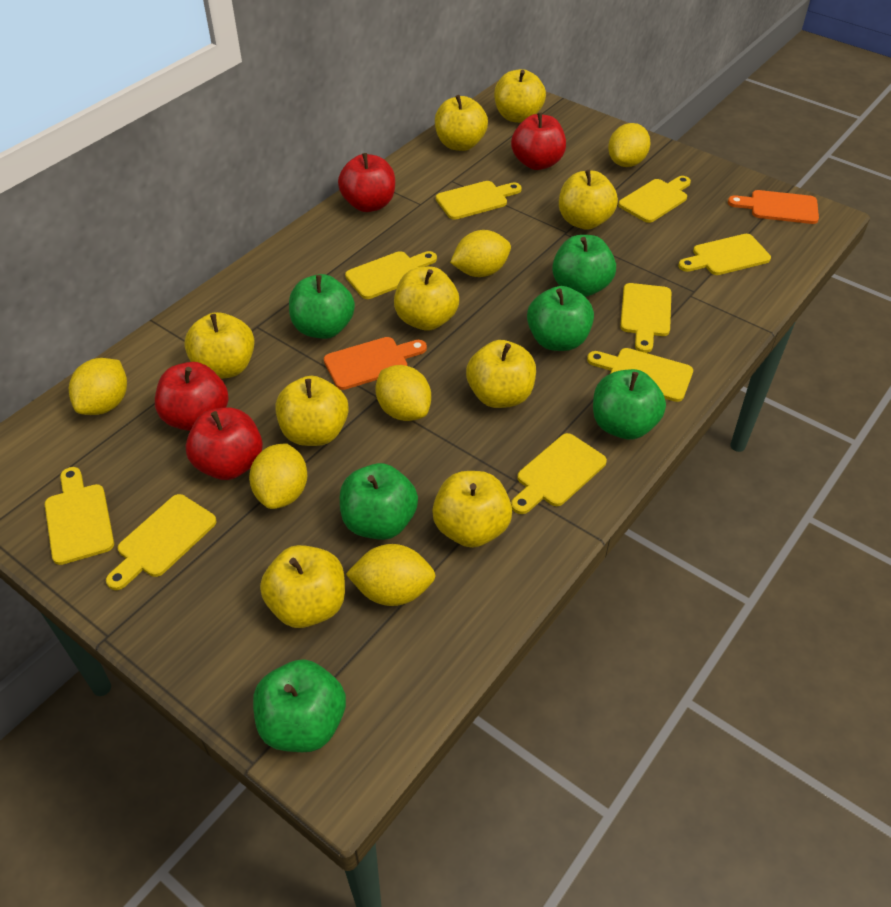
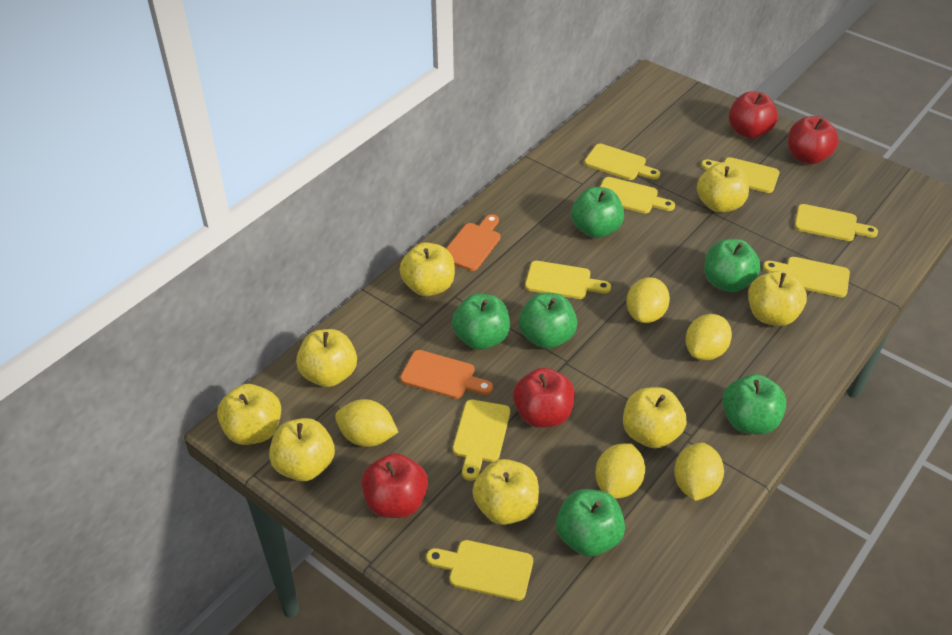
yellow apple: 9 -> 8
yellow cutting board: 9 -> 8
yellow lemon: 6 -> 5

